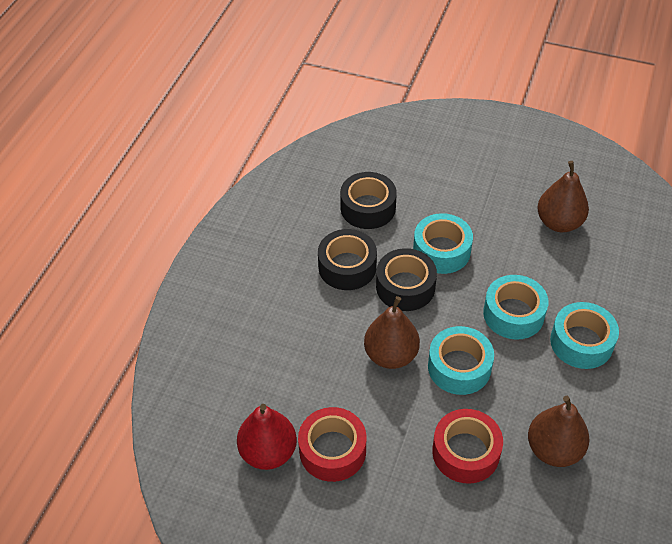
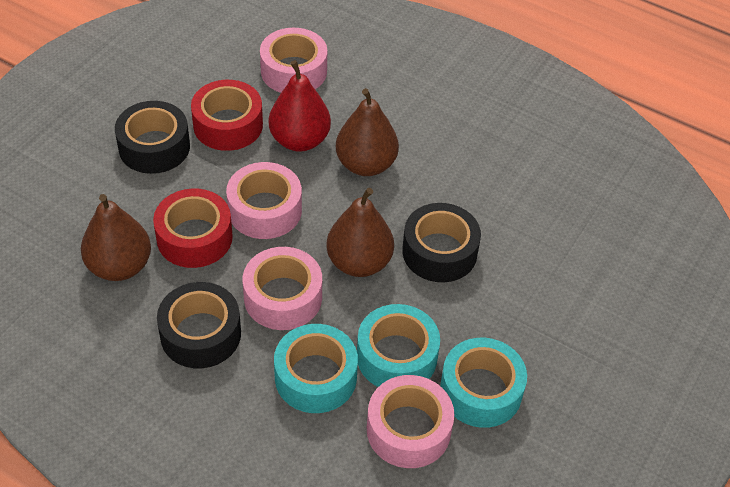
pink tape: 0 -> 4
turquoise tape: 4 -> 3

